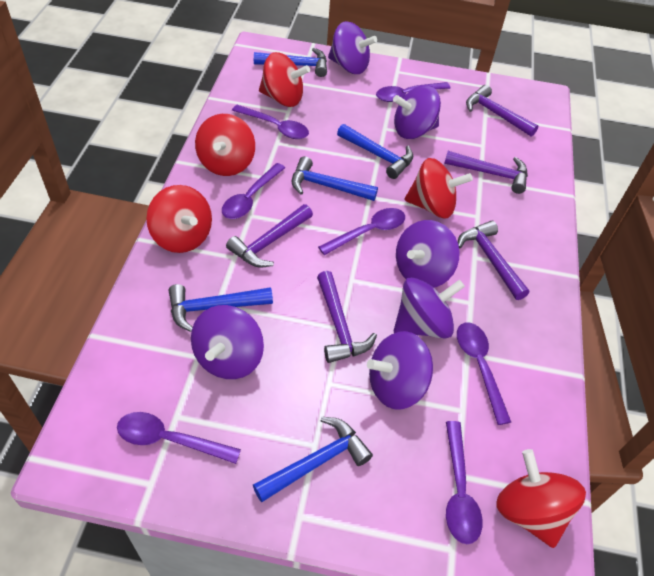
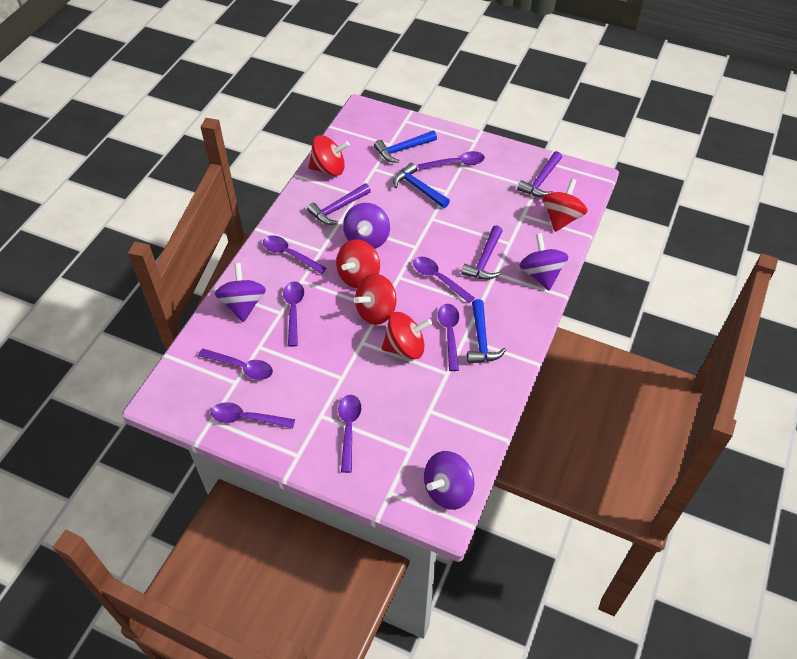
blue hammer: 5 -> 3
purple hammer: 5 -> 3
purple spinning top: 6 -> 4
purple spoon: 7 -> 8

